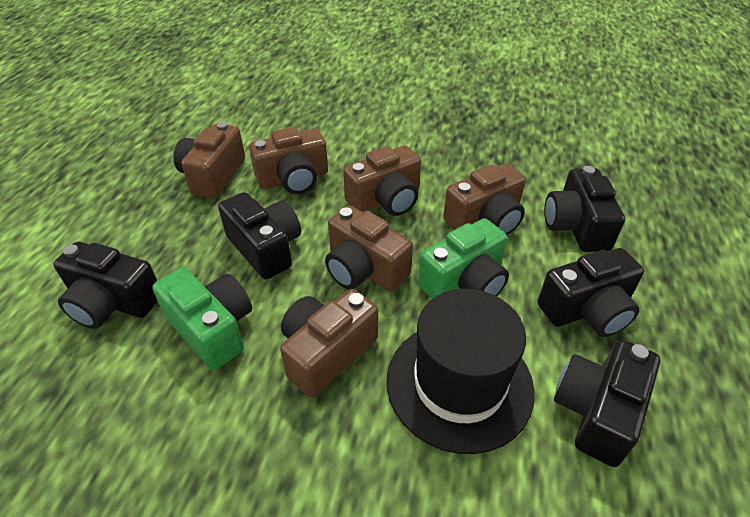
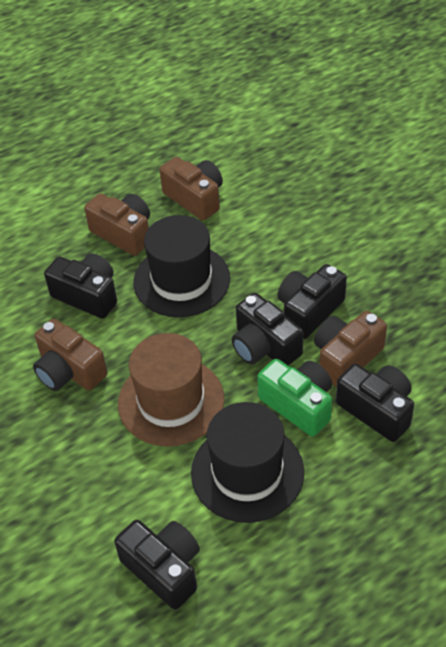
black hat: 1 -> 2
brown camera: 6 -> 4
brown hat: 0 -> 1
green camera: 2 -> 1

